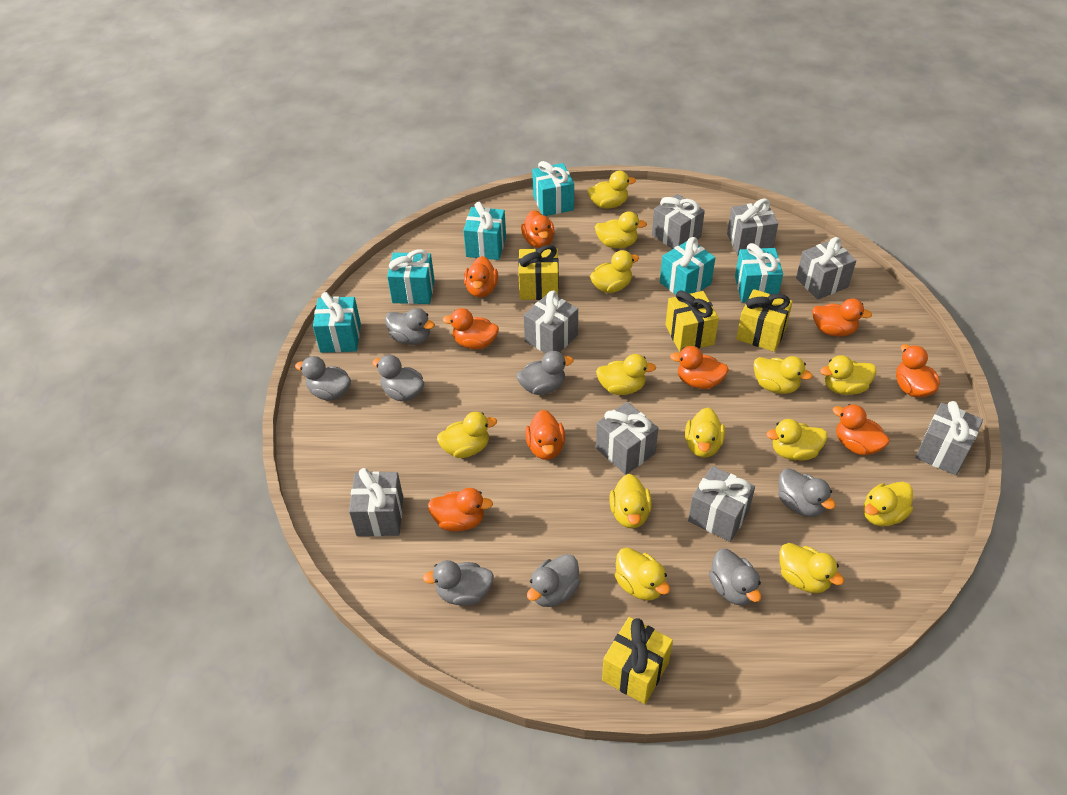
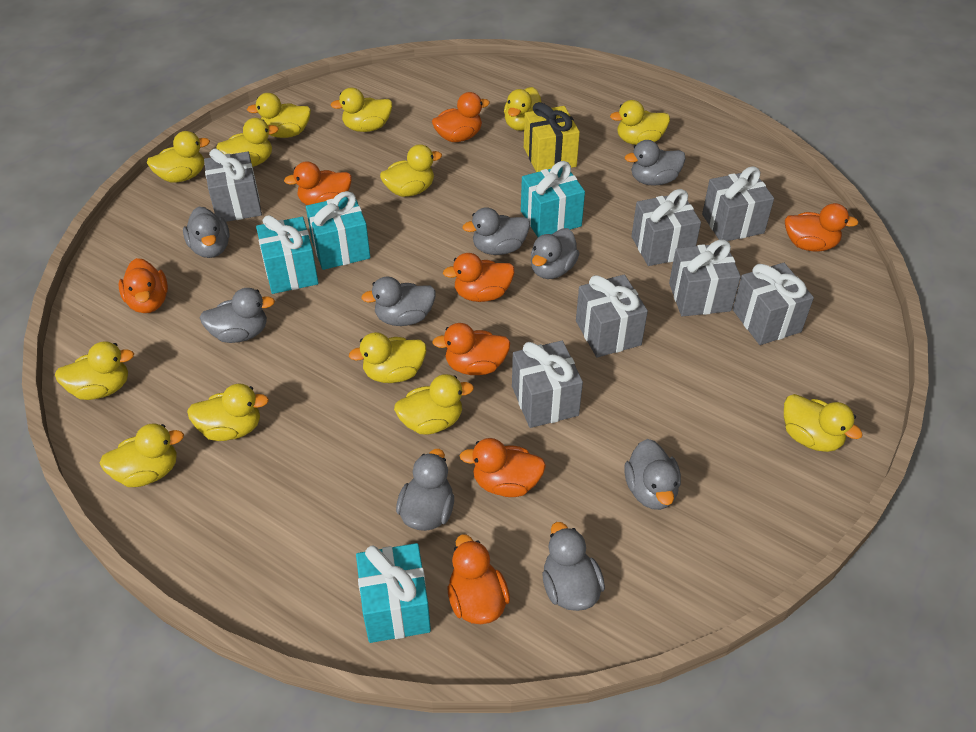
grey duck: 8 -> 9
grey gift: 8 -> 7
orange duck: 9 -> 8
turquoise gift: 6 -> 4
yellow gift: 4 -> 1

